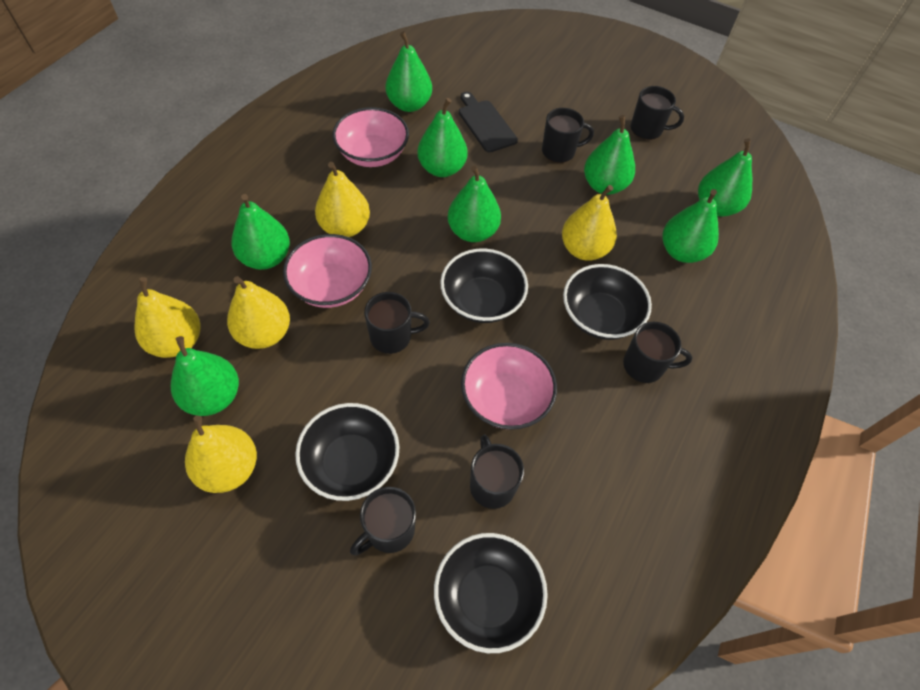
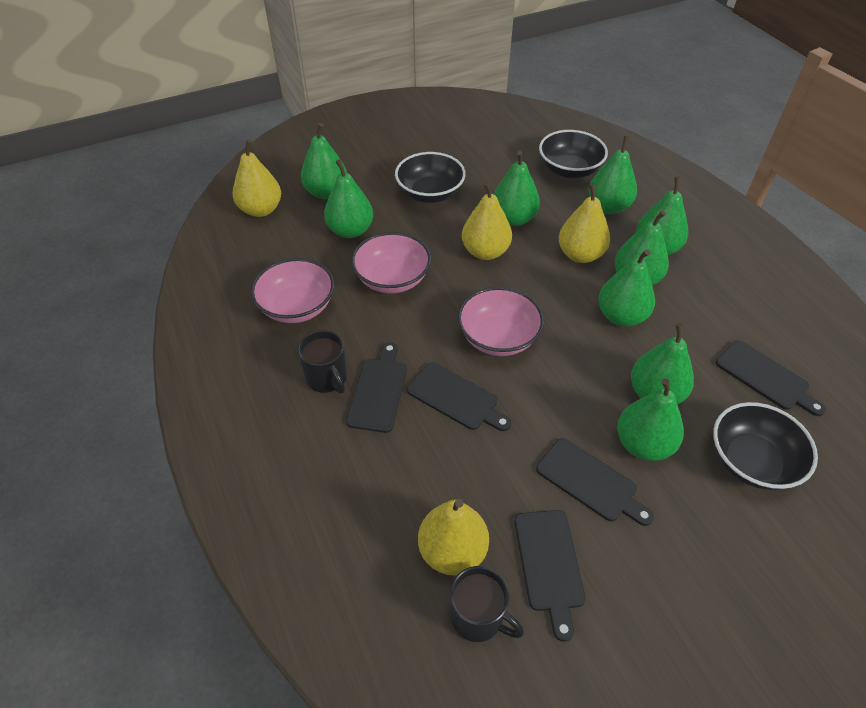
black bowl: 4 -> 3
black cutting board: 1 -> 5
black mug: 6 -> 2
green pear: 8 -> 9
yellow pear: 5 -> 4

